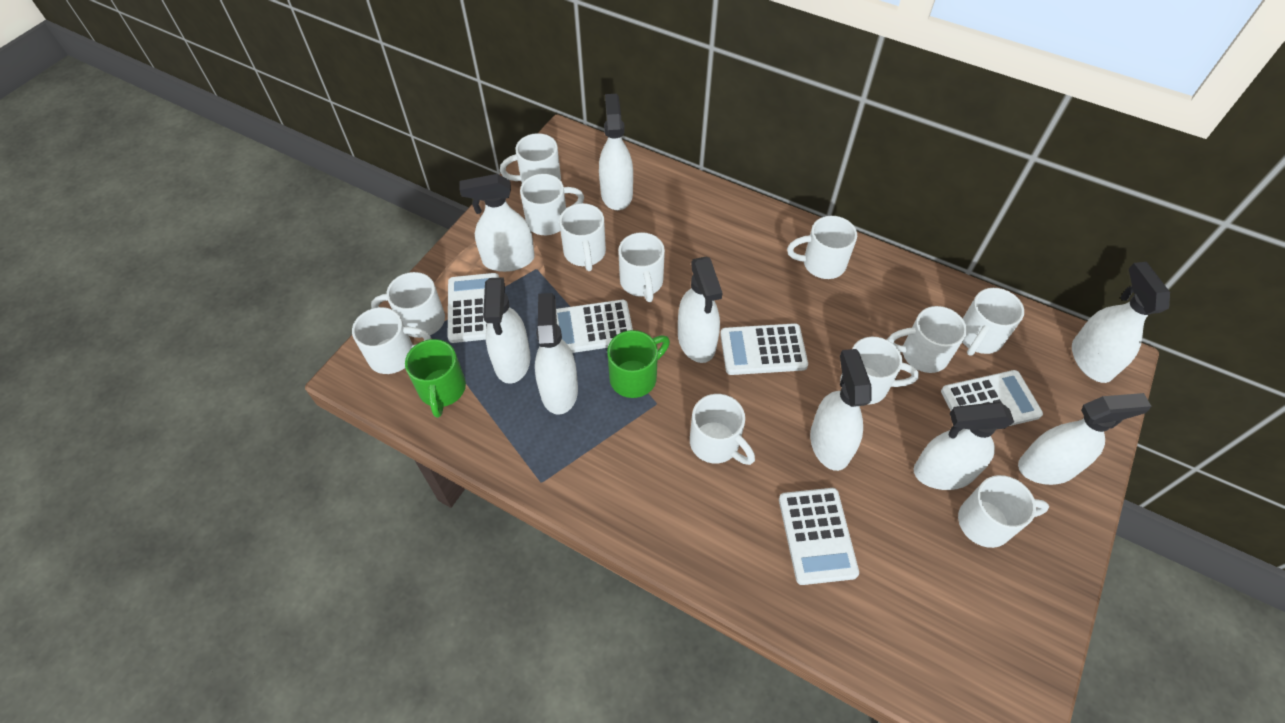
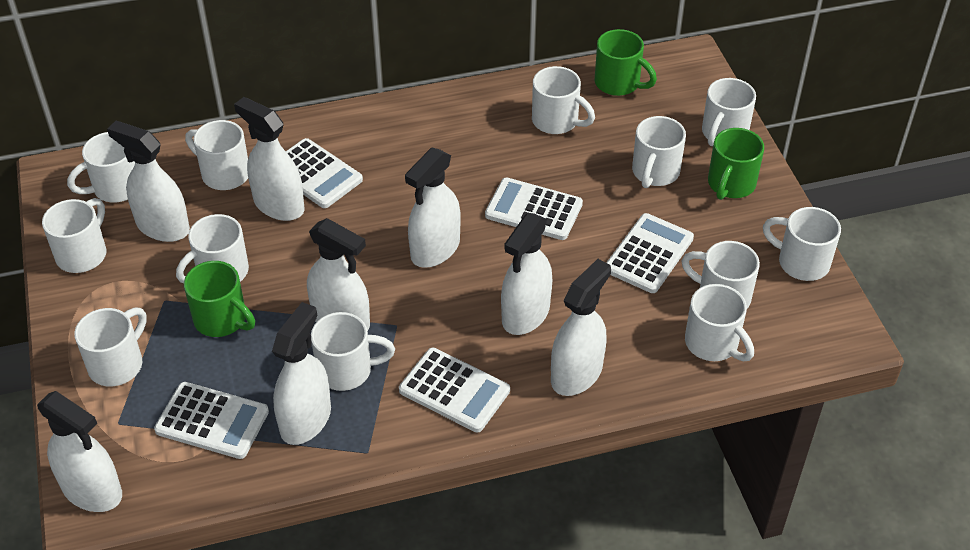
green mug: 2 -> 3
white spray bottle: 9 -> 8

